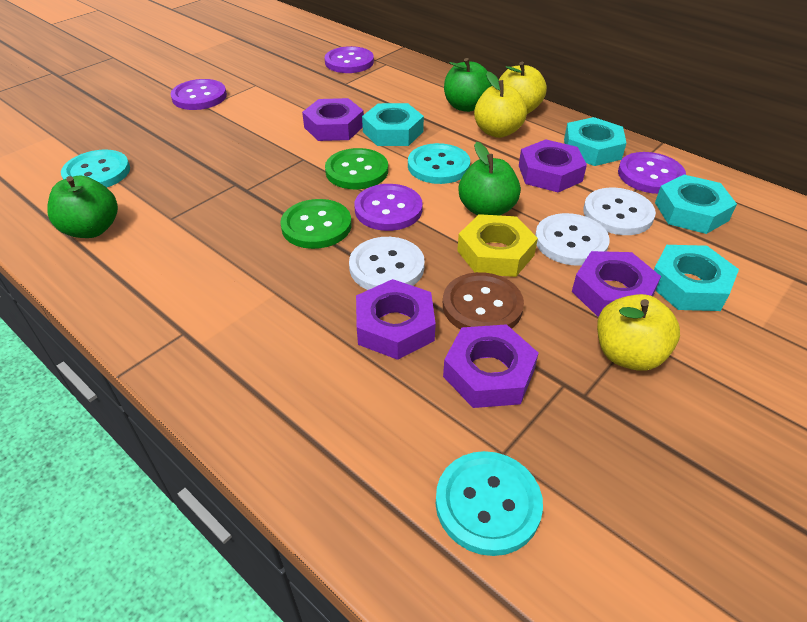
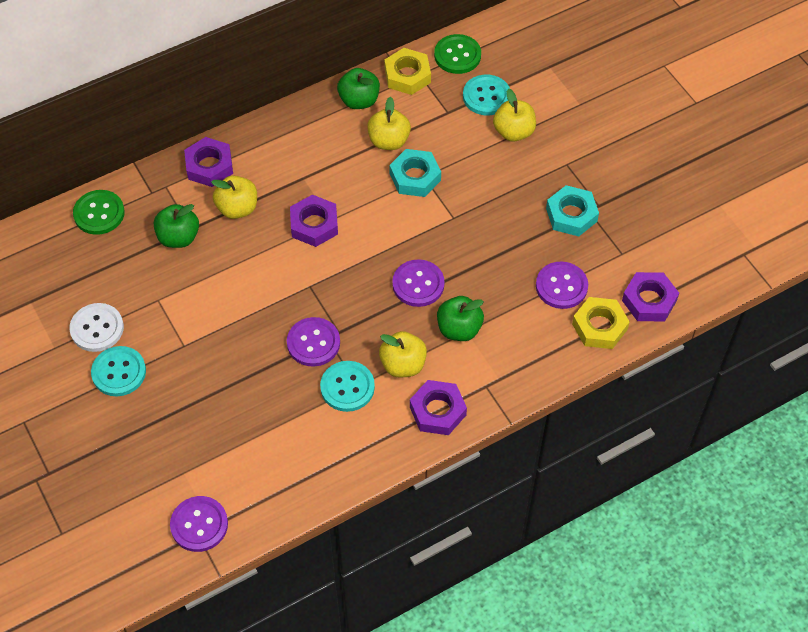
brown button: 1 -> 0
purple nut: 5 -> 4
turquoise nut: 4 -> 2
white button: 3 -> 1
yellow apple: 3 -> 4
yellow nut: 1 -> 2

